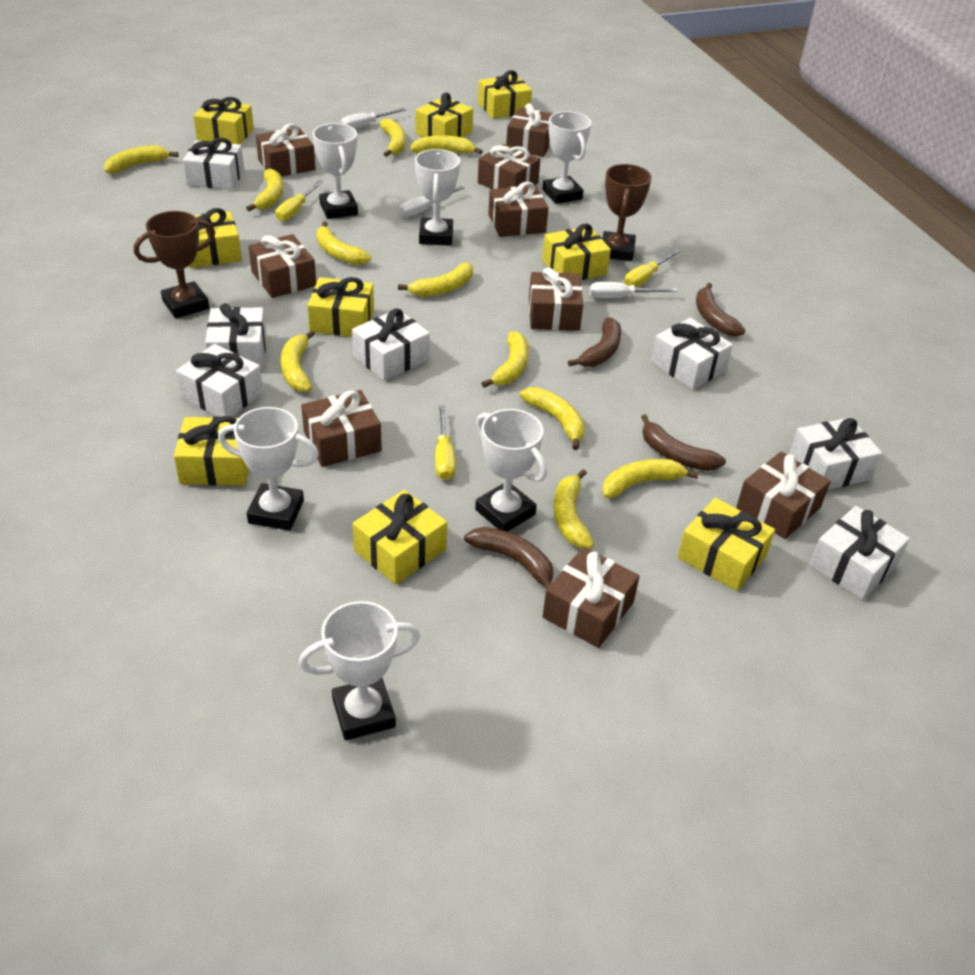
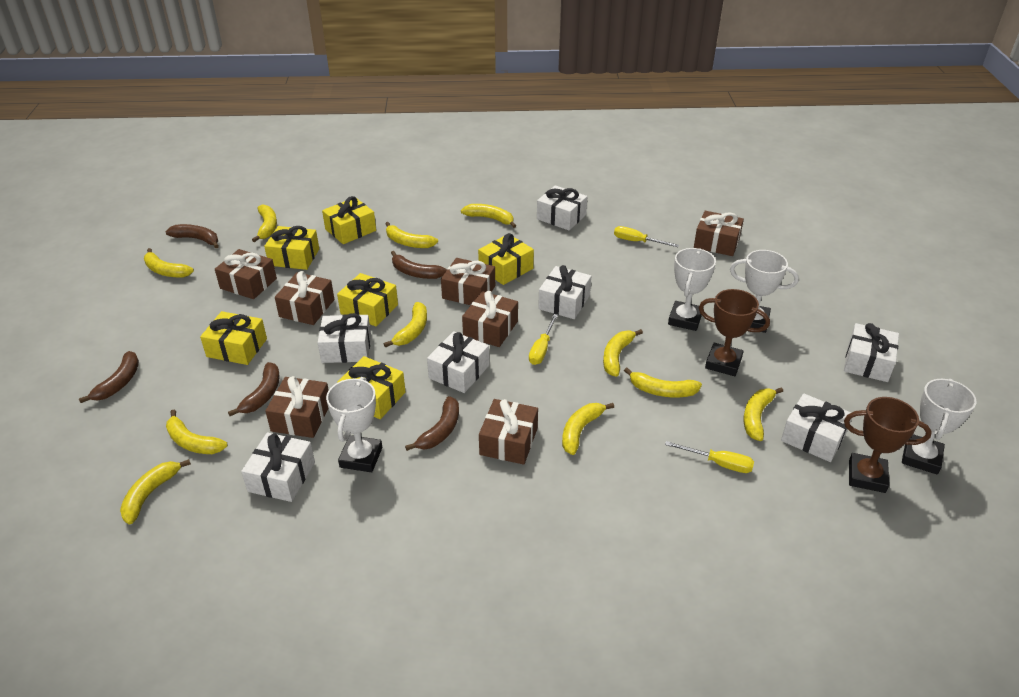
brown banana: 4 -> 5
brown gift: 9 -> 7
white screwdriver: 3 -> 0
white trophy: 6 -> 4
yellow gift: 9 -> 6

